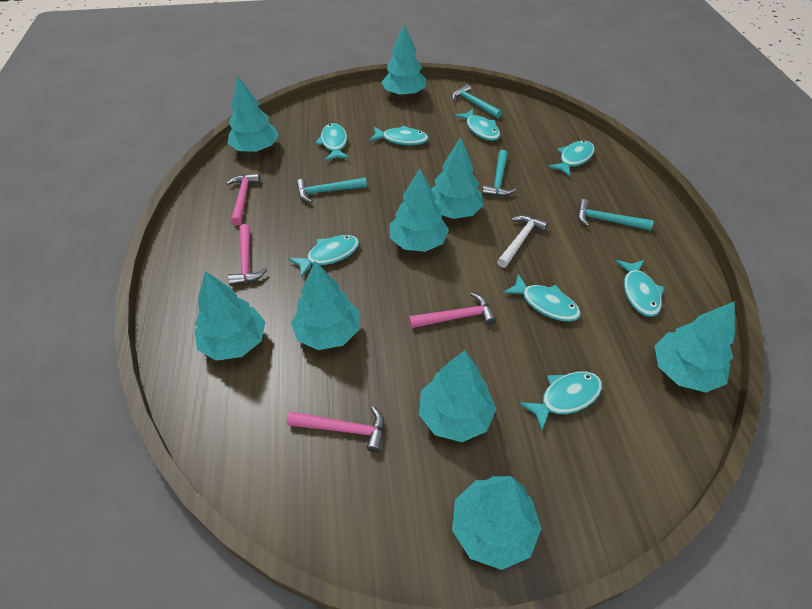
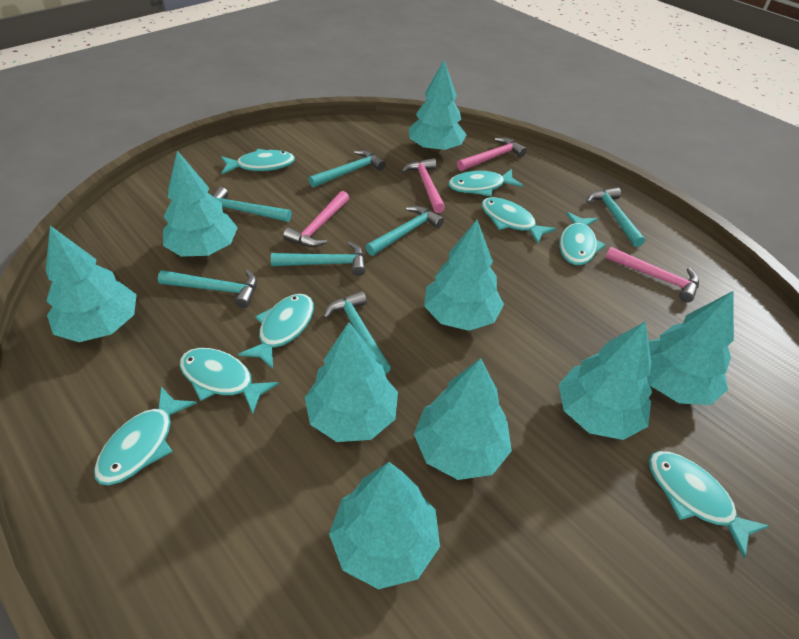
turquoise hammer: 4 -> 7
white hammer: 1 -> 0

